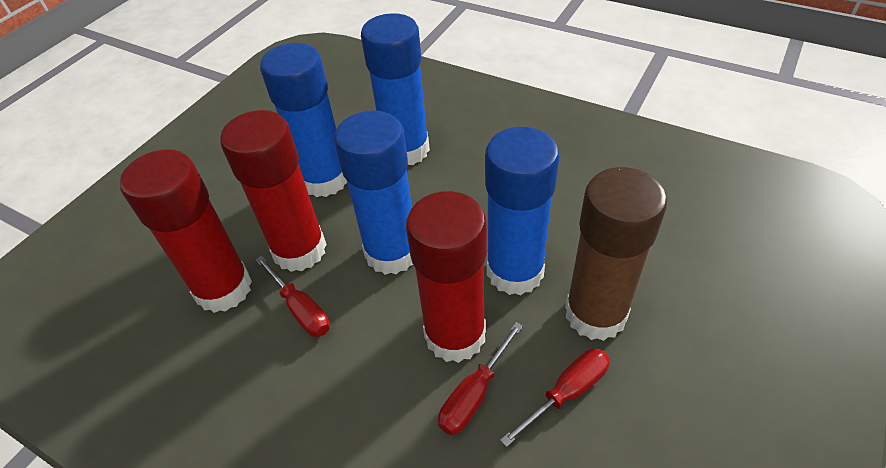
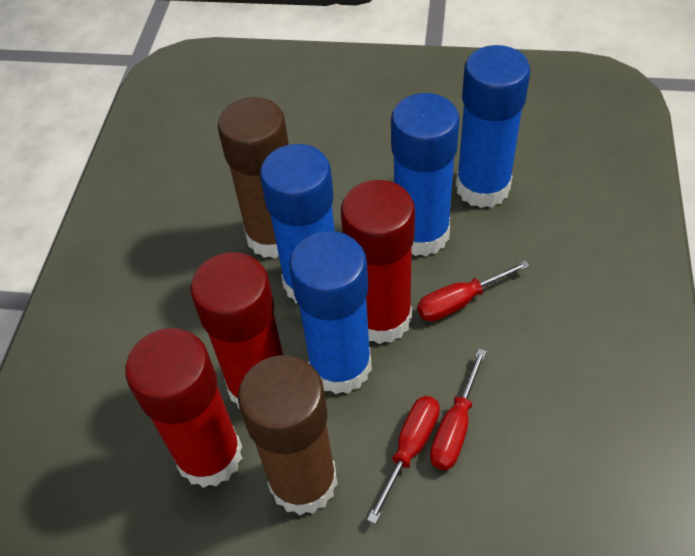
brown glue stick: 1 -> 2

